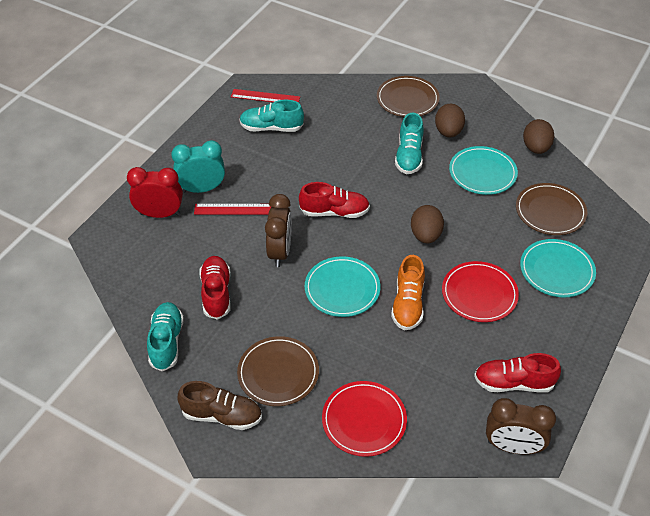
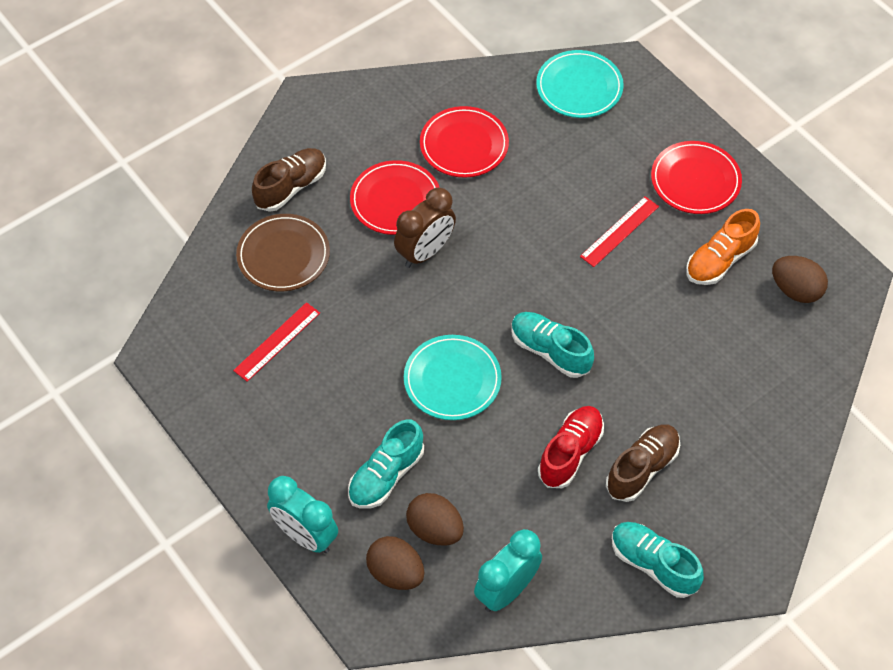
brown clock: 2 -> 1
brown plate: 3 -> 1
brown shoe: 1 -> 2
red clock: 1 -> 0
red plate: 2 -> 3
red shoe: 3 -> 1
turquoise clock: 1 -> 2
turquoise plate: 3 -> 2

